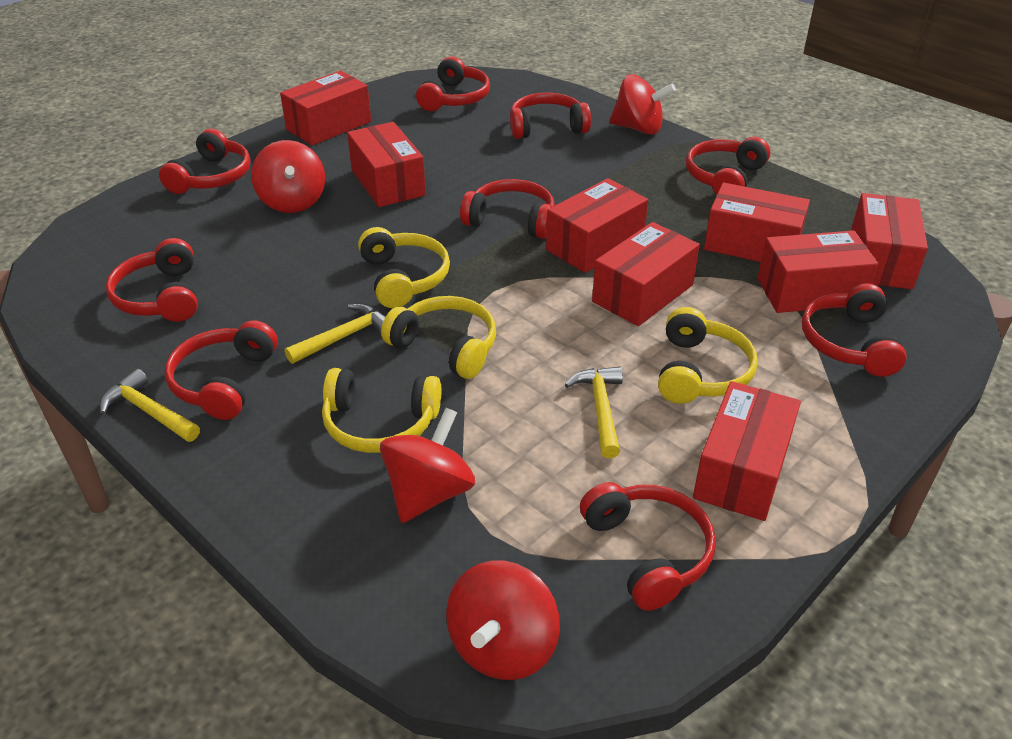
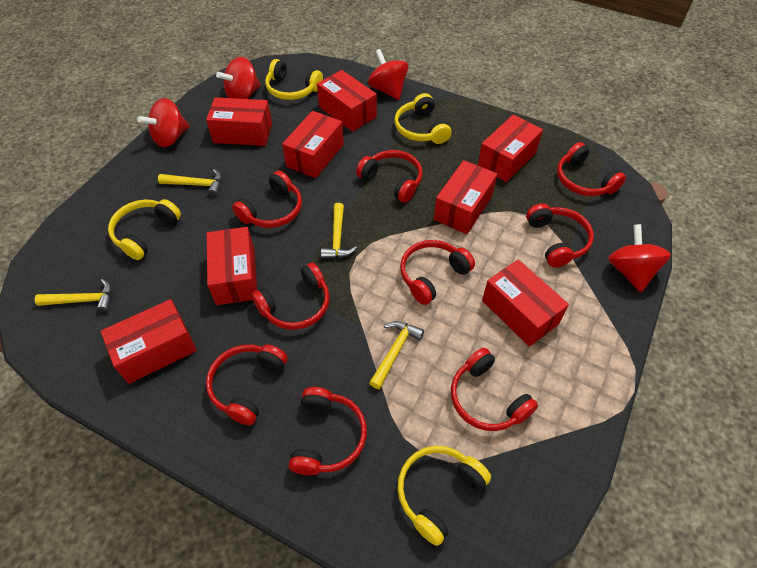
yellow hammer: 3 -> 4

